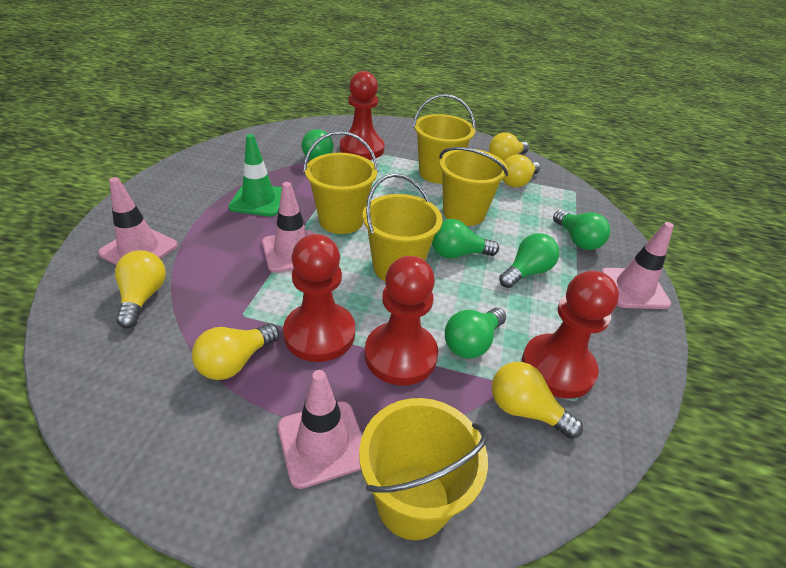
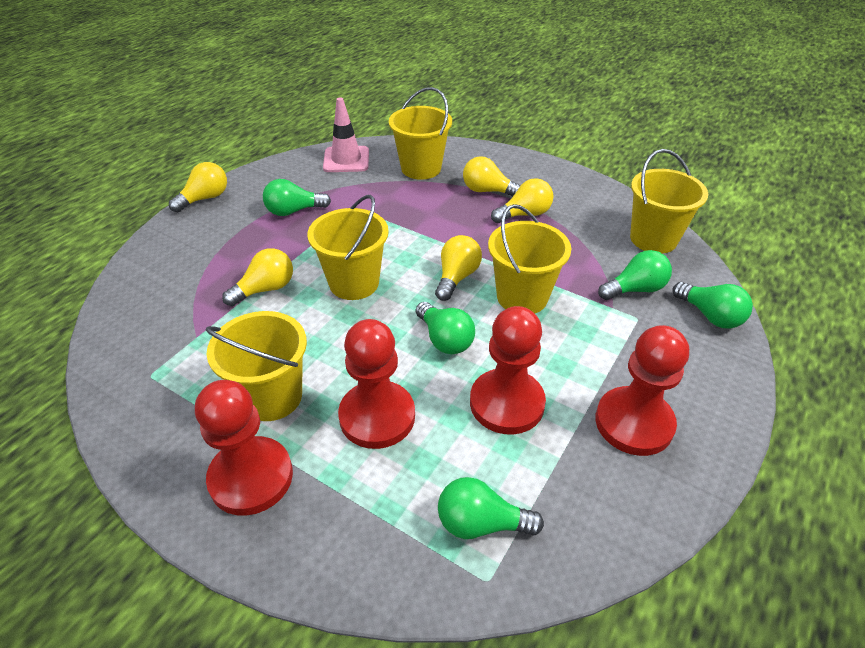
green traffic cone: 1 -> 0
pink traffic cone: 4 -> 1

